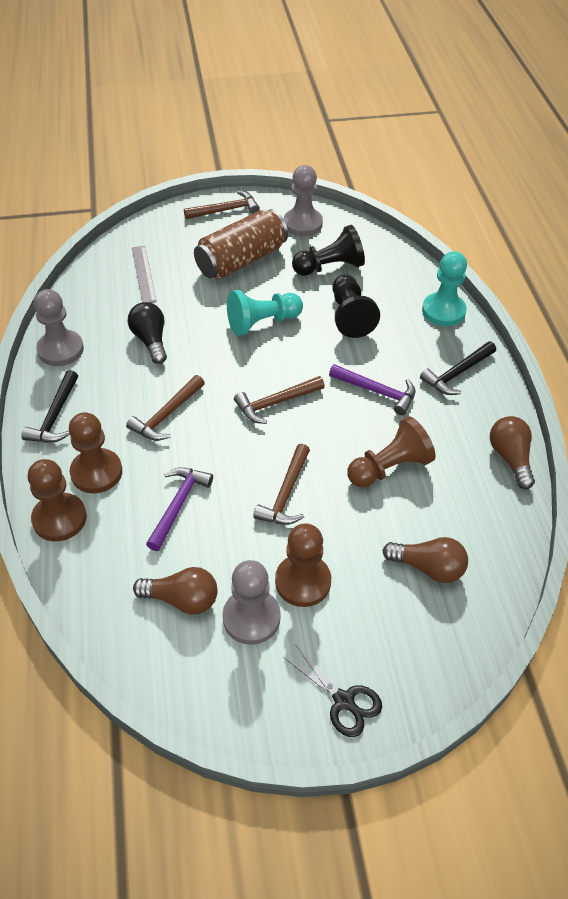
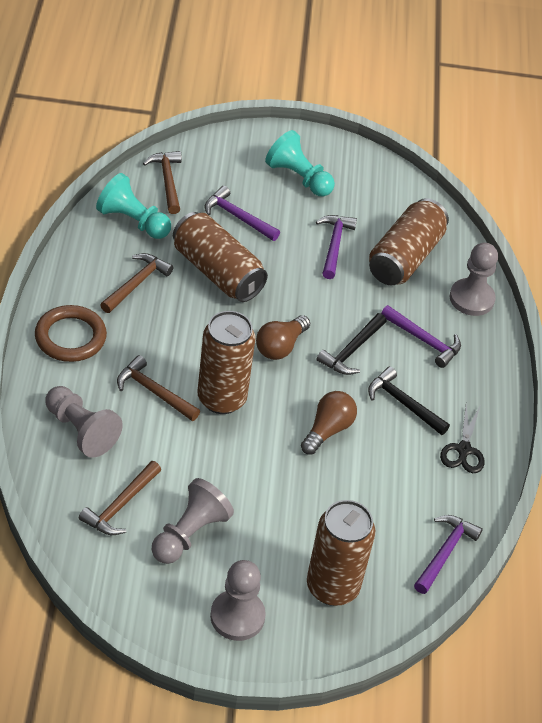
black light bulb: 1 -> 0
black pawn: 2 -> 0
brown can: 1 -> 4
brown light bulb: 3 -> 2
brown pawn: 4 -> 0
brown ring: 0 -> 1
grey pawn: 3 -> 4
grey ruler: 1 -> 0
purple hammer: 2 -> 4

